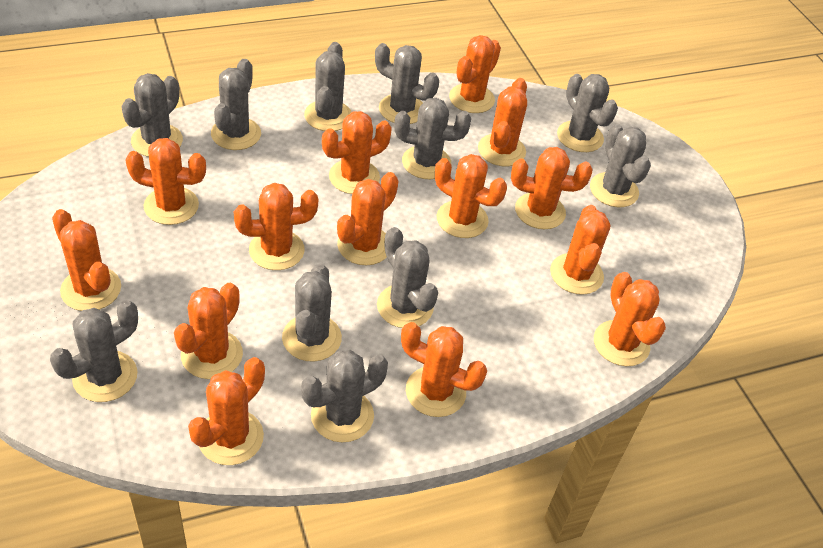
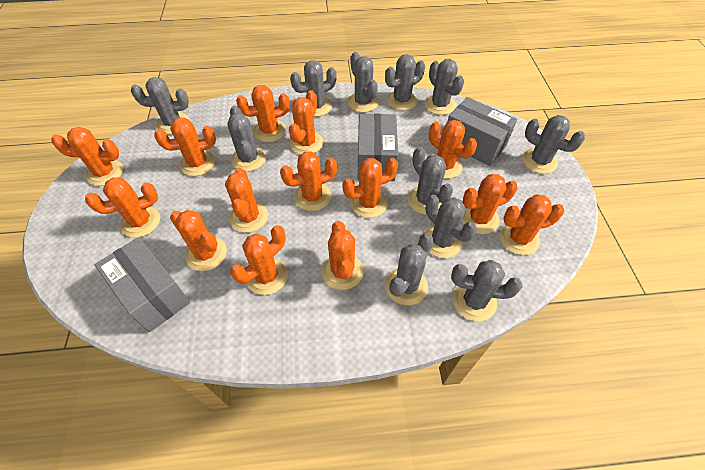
grey box: 0 -> 3

